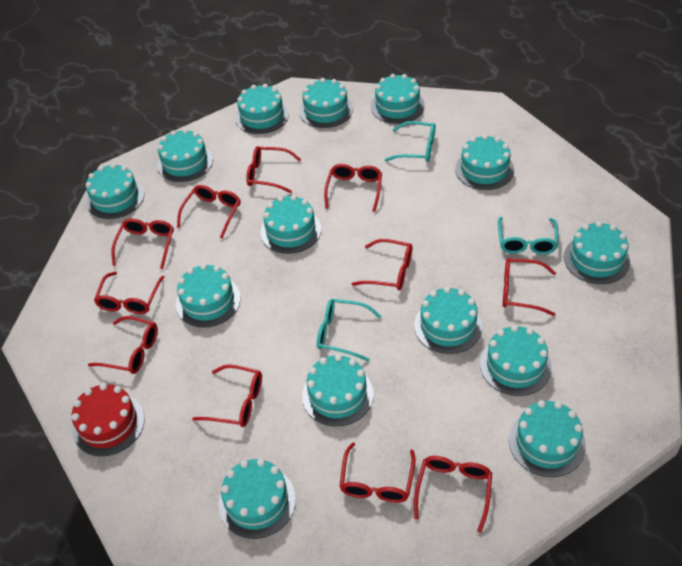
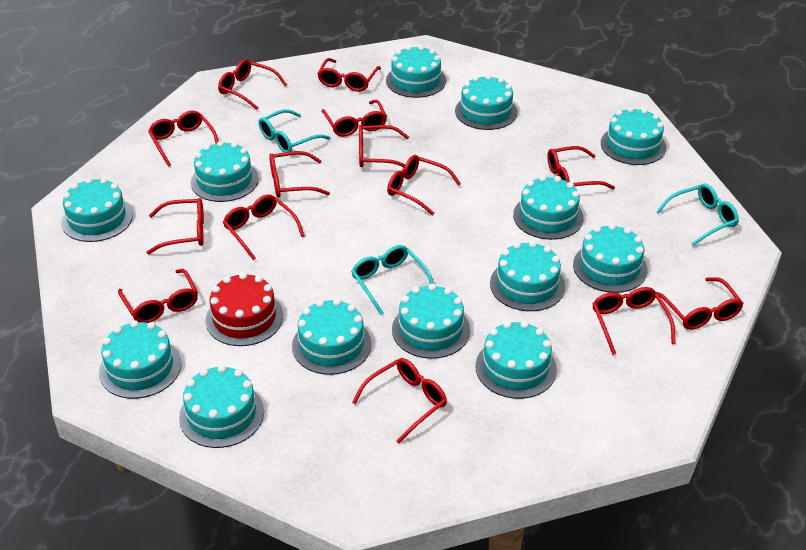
red glasses: 11 -> 14
turquoise cake: 14 -> 13

